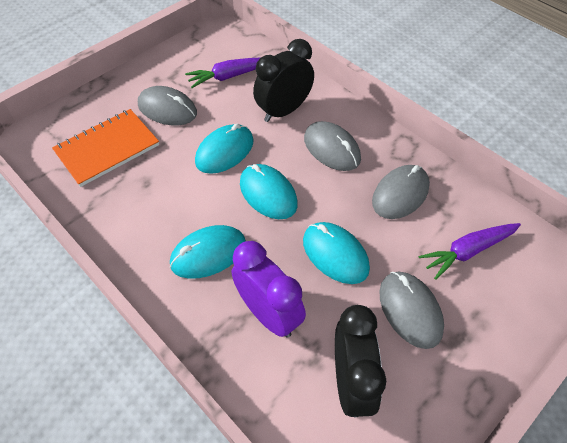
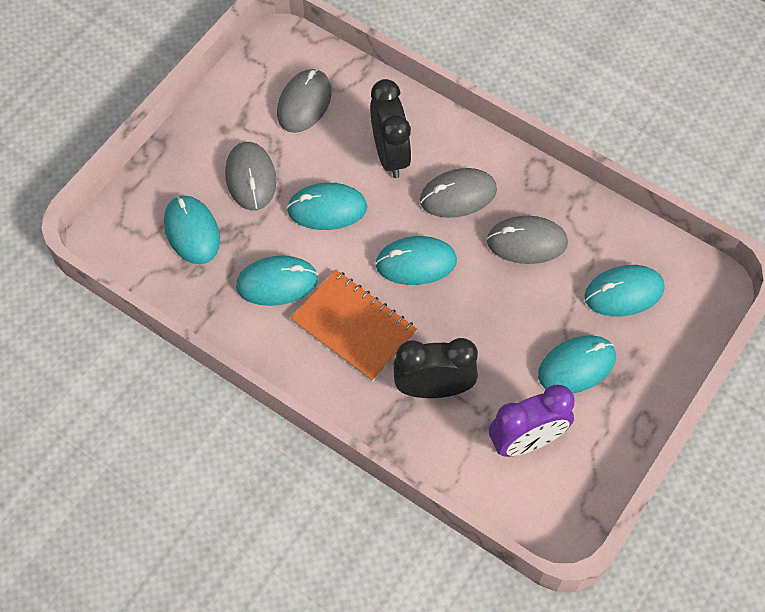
purple carrot: 2 -> 0
turquoise mouse: 4 -> 6

